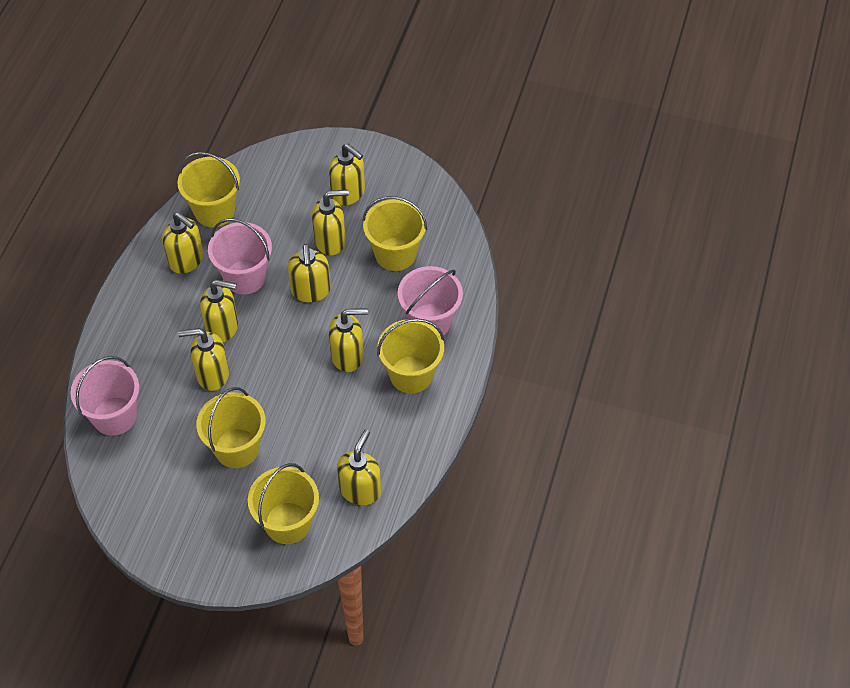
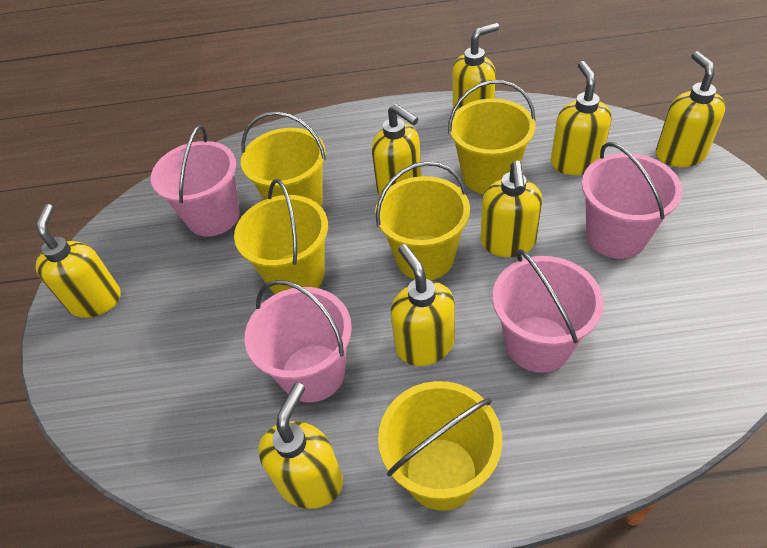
pink bucket: 3 -> 4

